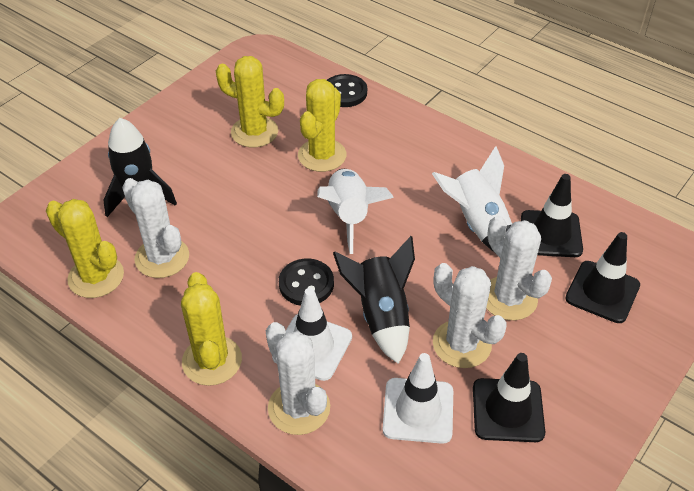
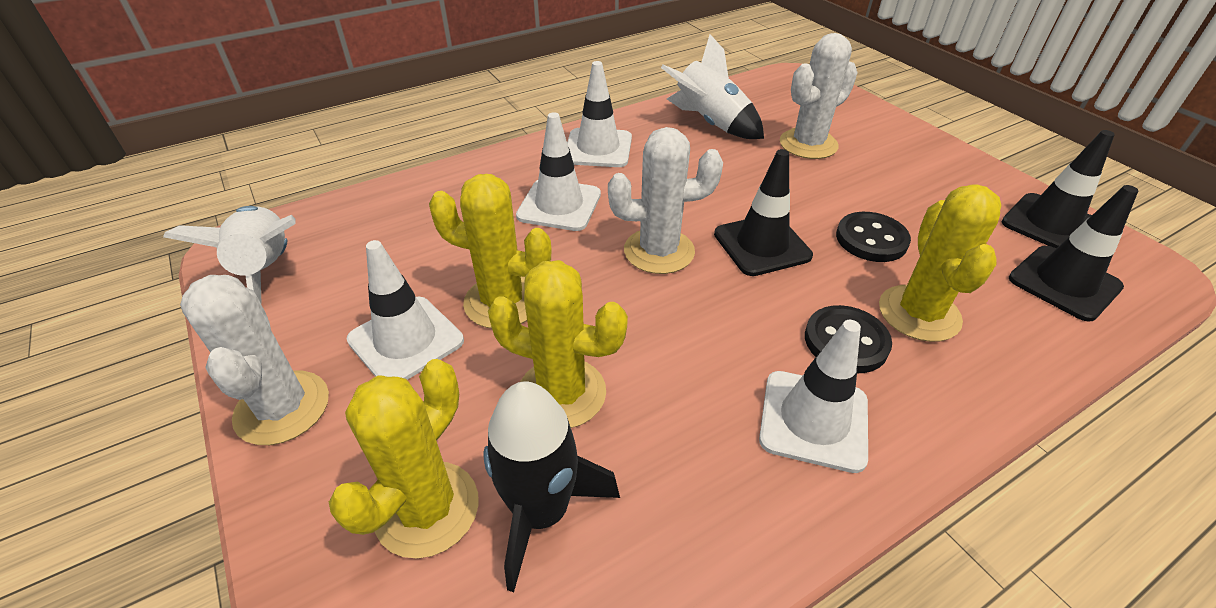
black rocket: 2 -> 1
white cactus: 4 -> 3
white traffic cone: 2 -> 4

